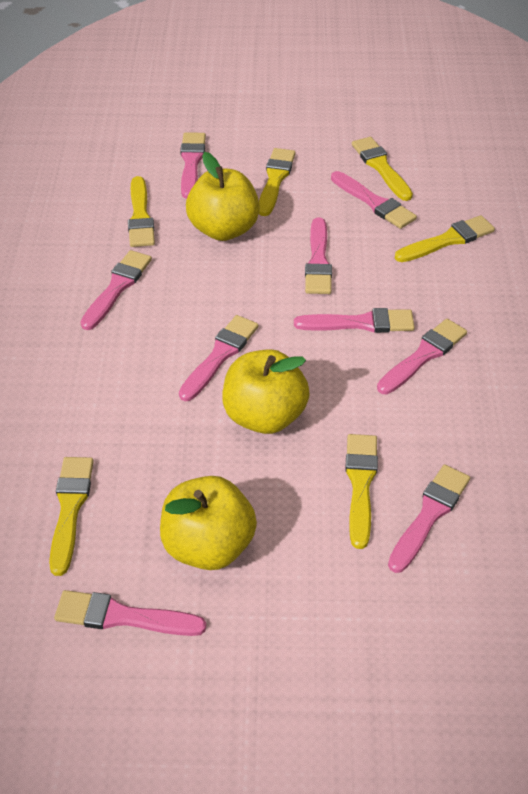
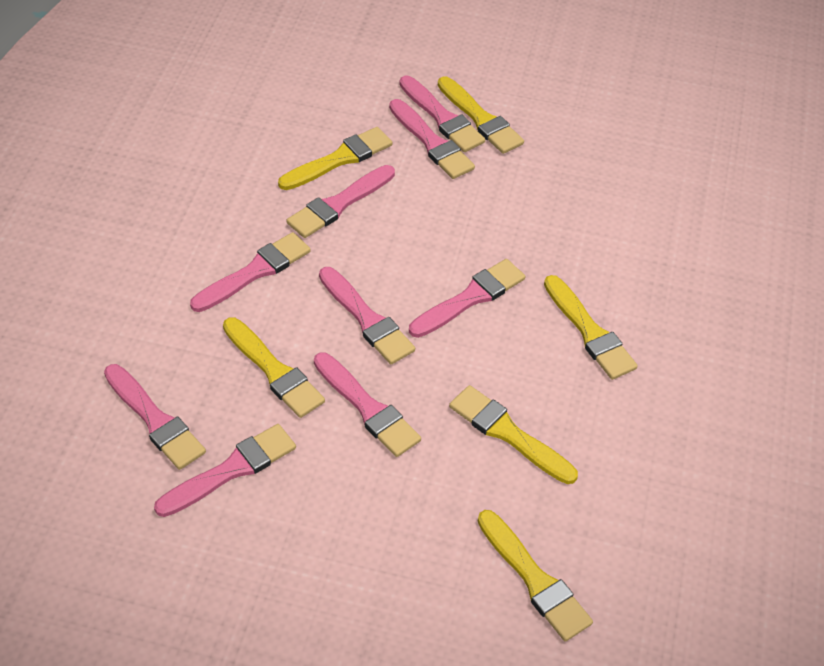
yellow apple: 3 -> 0

